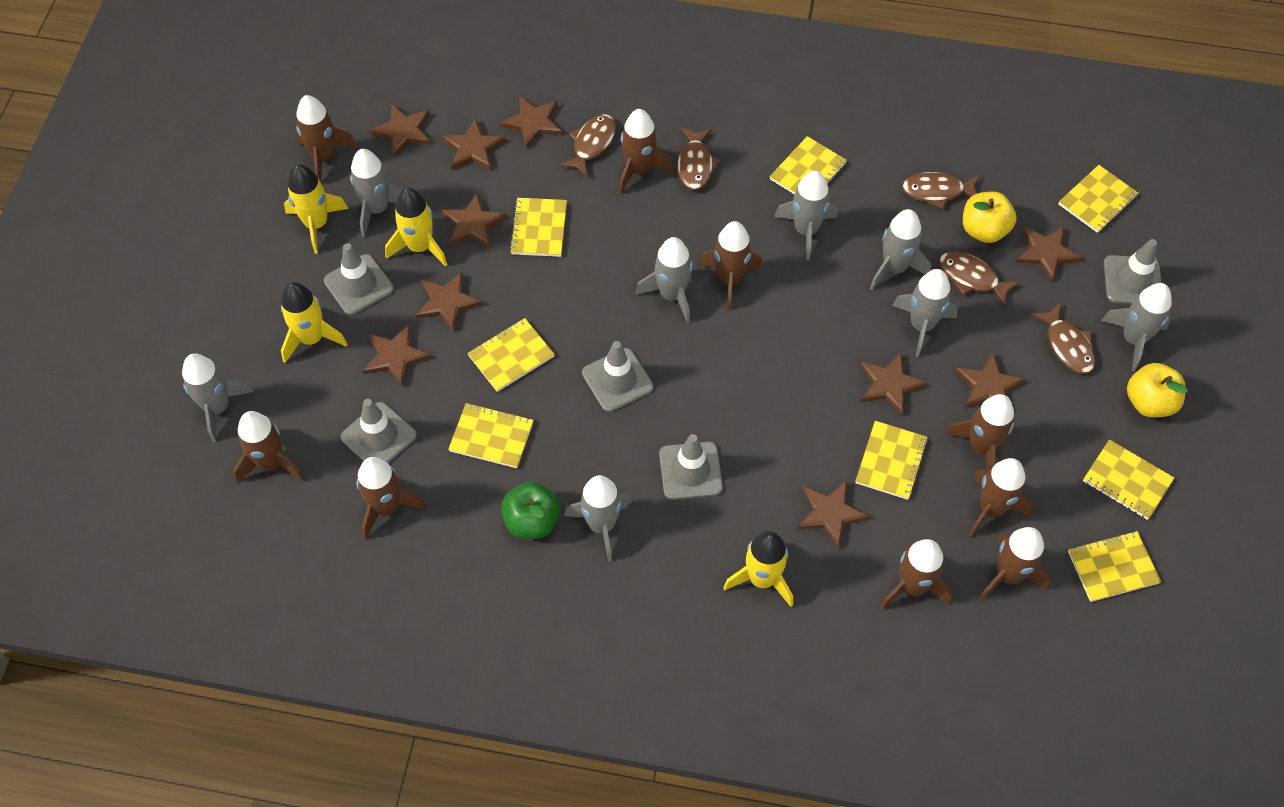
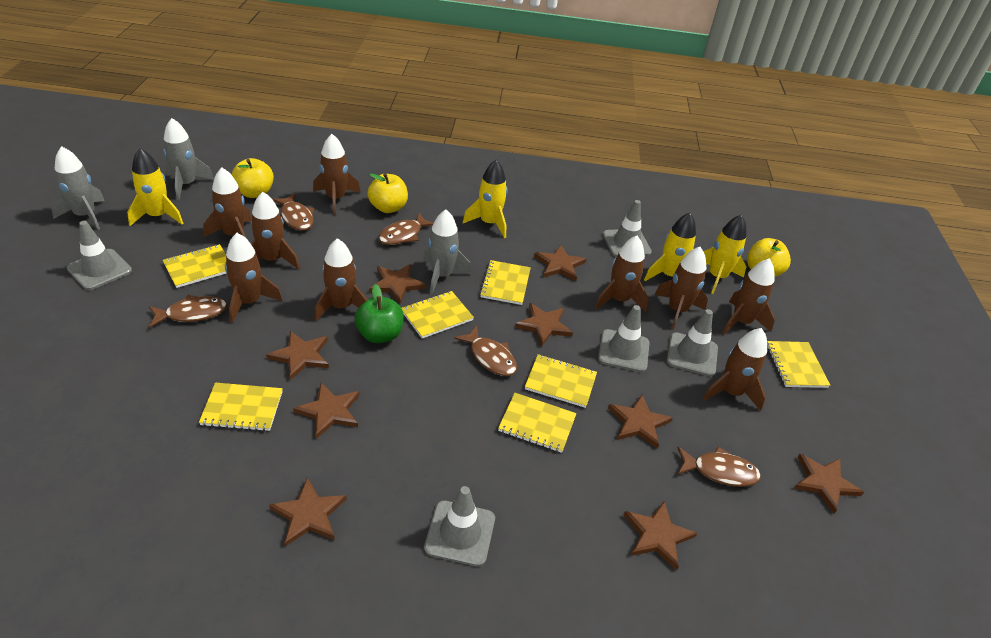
brown star: 10 -> 9
grey rocket: 8 -> 3
yellow apple: 2 -> 3
yellow notebook: 8 -> 7

